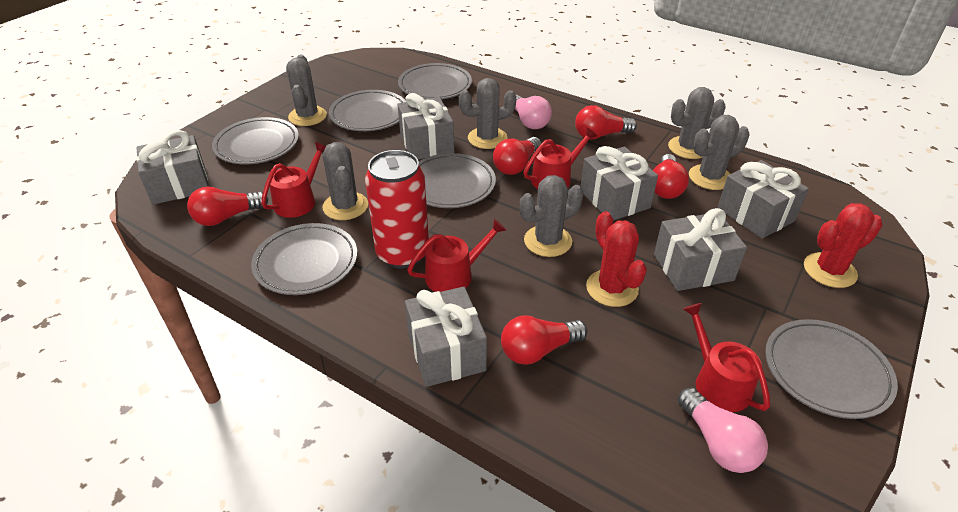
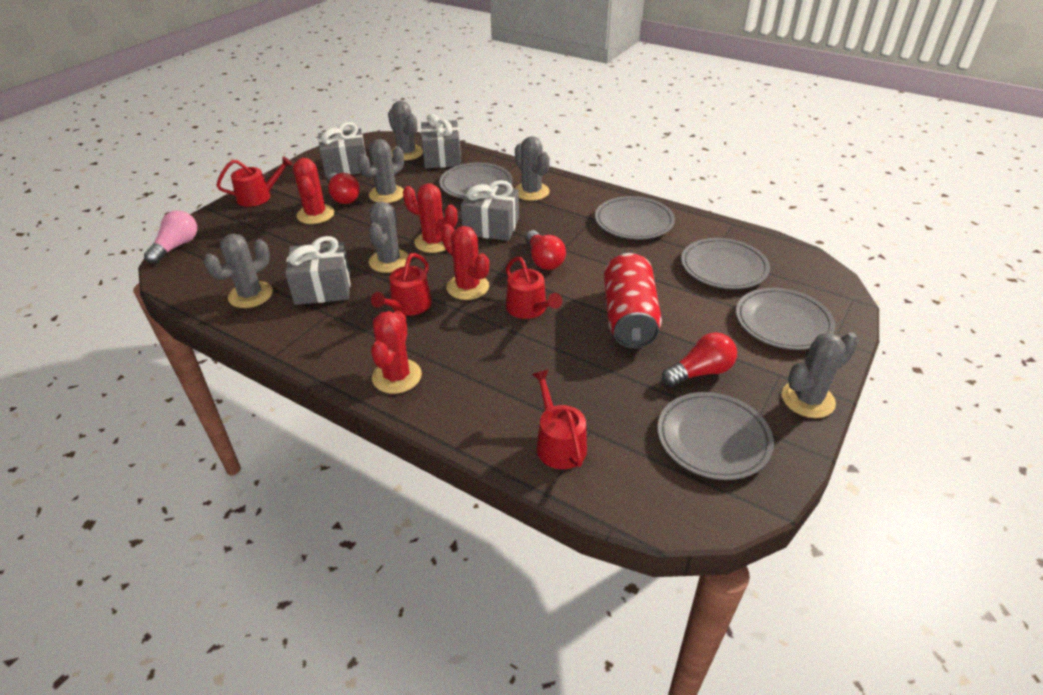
grey gift: 6 -> 4
grey plate: 6 -> 5
pink light bulb: 2 -> 1
red cactus: 2 -> 4
red light bulb: 5 -> 3

